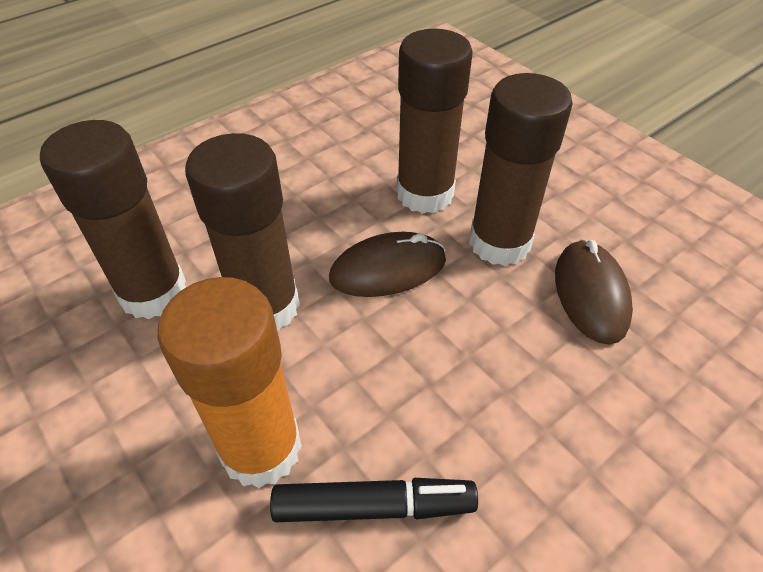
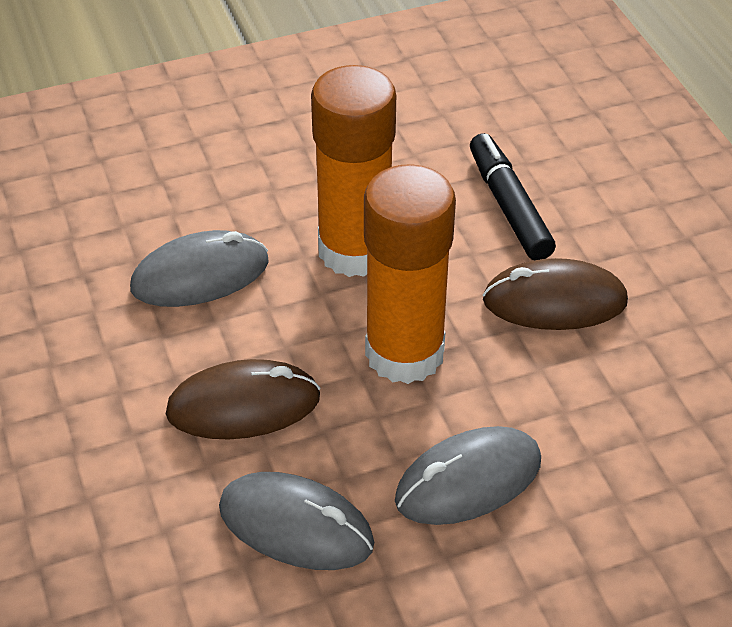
brown glue stick: 4 -> 0
grey mouse: 0 -> 3
orange glue stick: 1 -> 2

